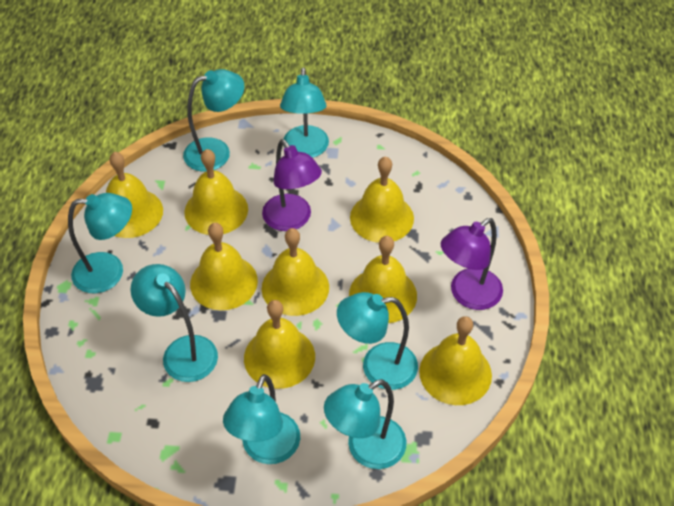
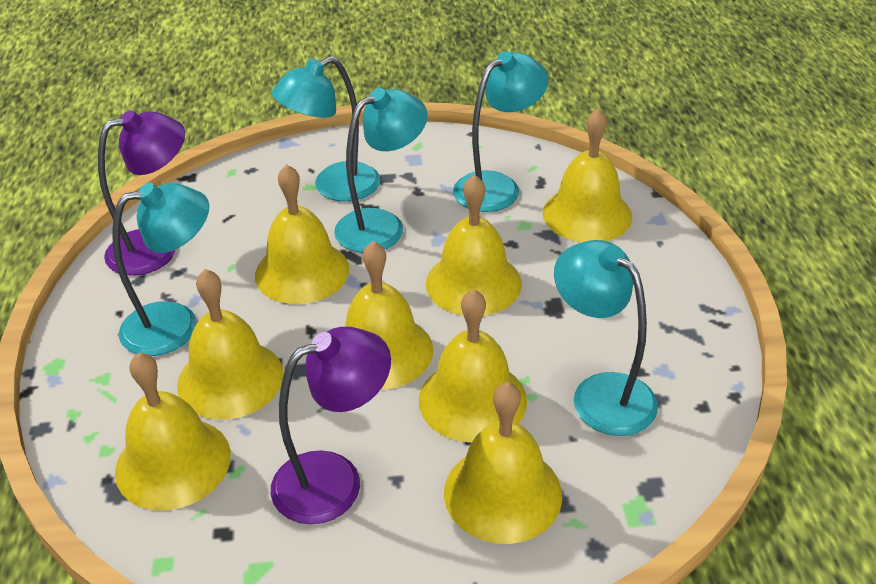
turquoise lamp: 7 -> 5

